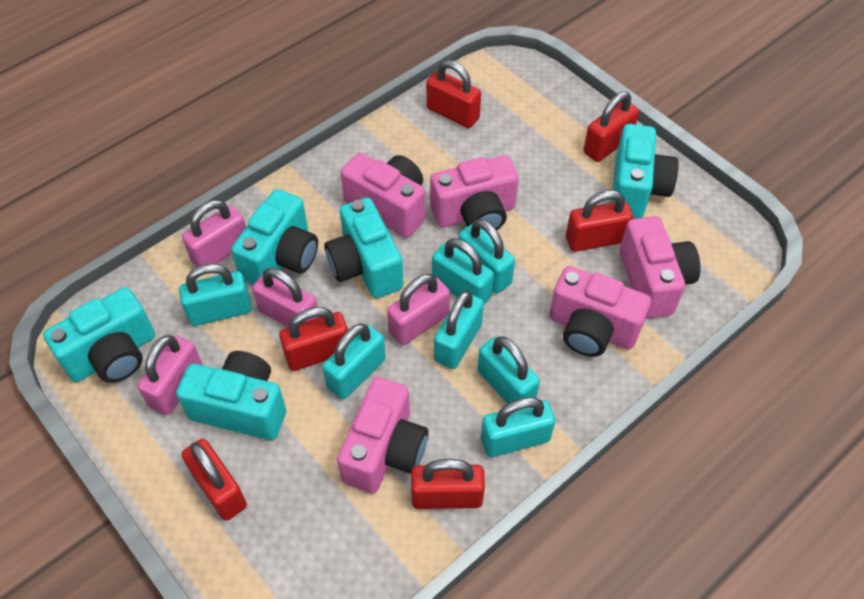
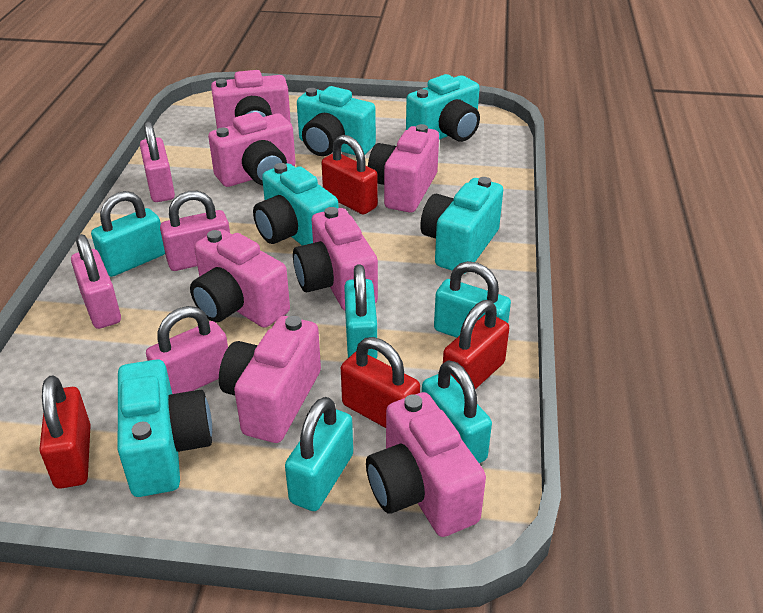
pink camera: 5 -> 7
red padlock: 6 -> 4
turquoise padlock: 7 -> 5

